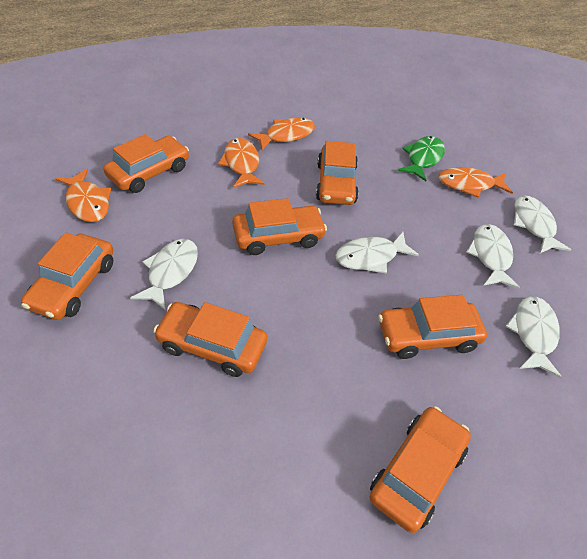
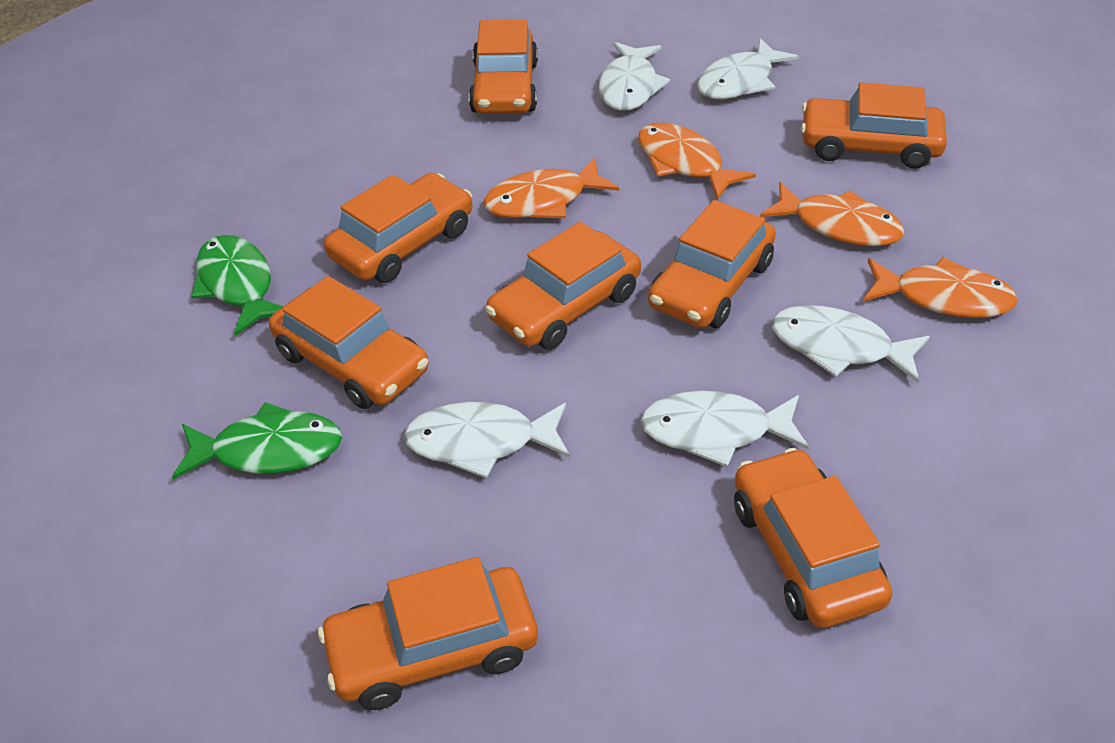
green fish: 1 -> 2
orange car: 7 -> 8

